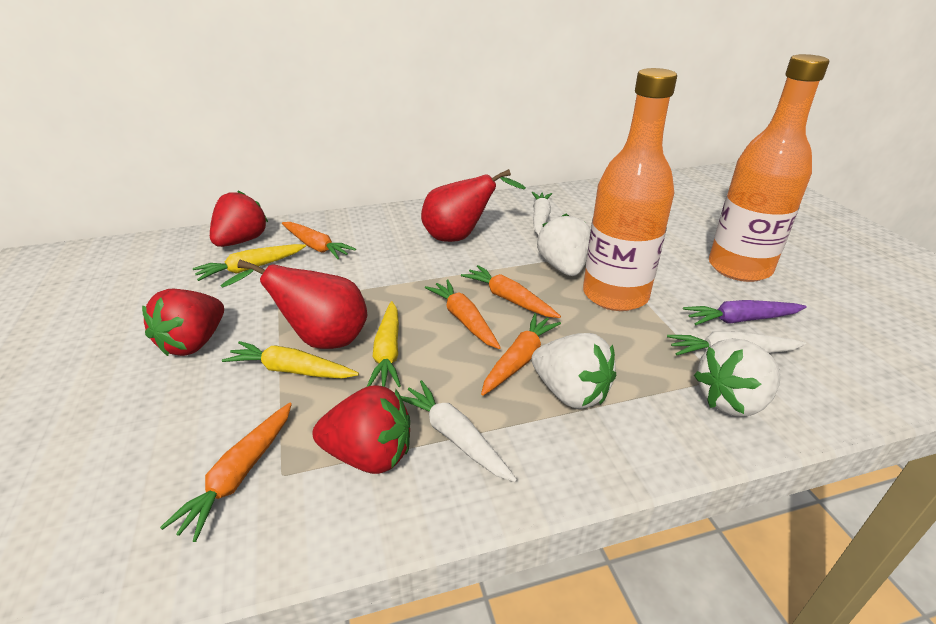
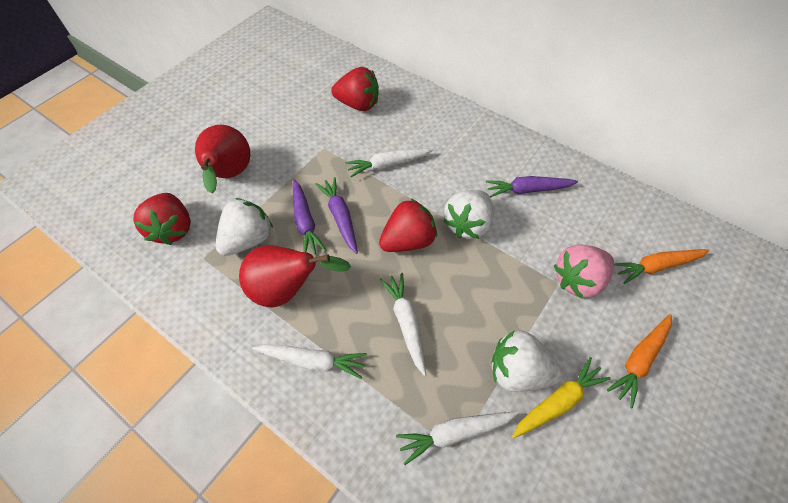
orange bottle: 2 -> 0
orange carrot: 5 -> 2
pink strawberry: 0 -> 1
purple carrot: 1 -> 3
white carrot: 3 -> 4
yellow carrot: 3 -> 1

